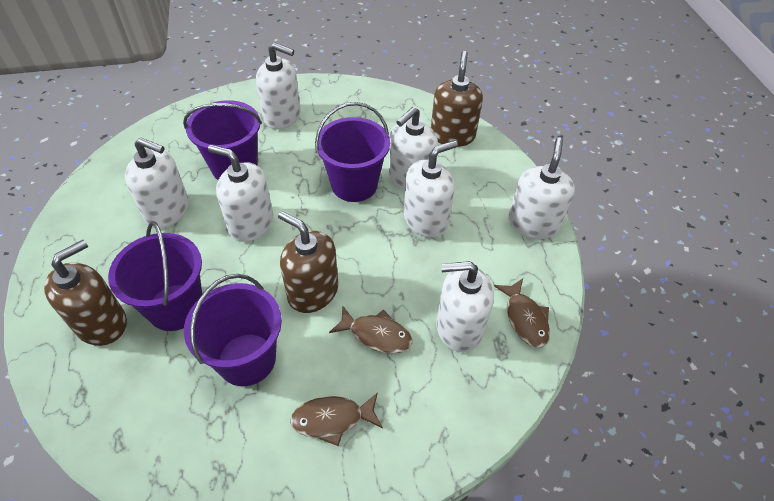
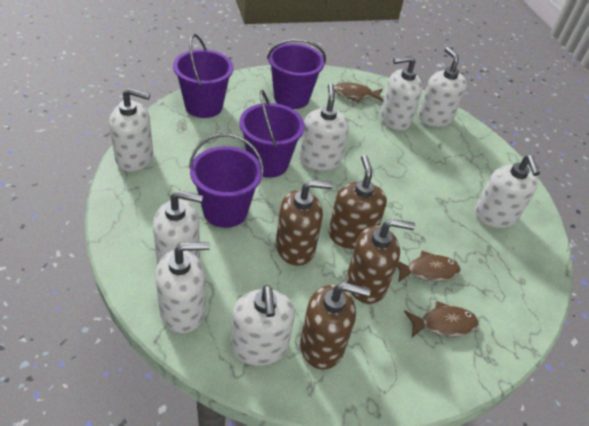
brown soap dispenser: 3 -> 4
white soap dispenser: 7 -> 8

